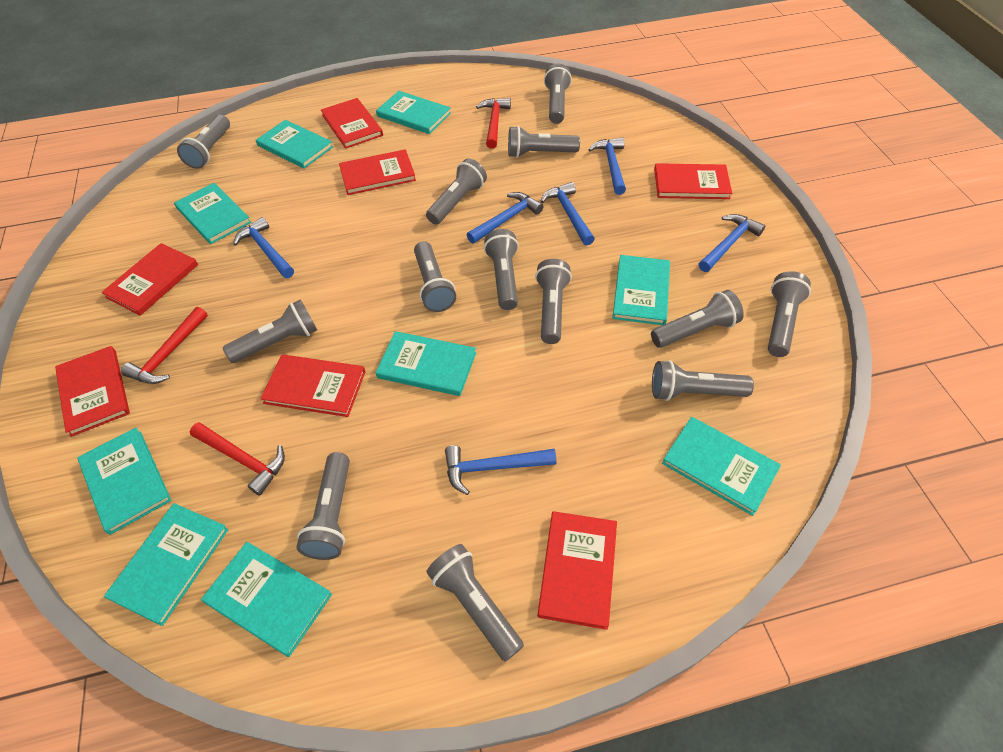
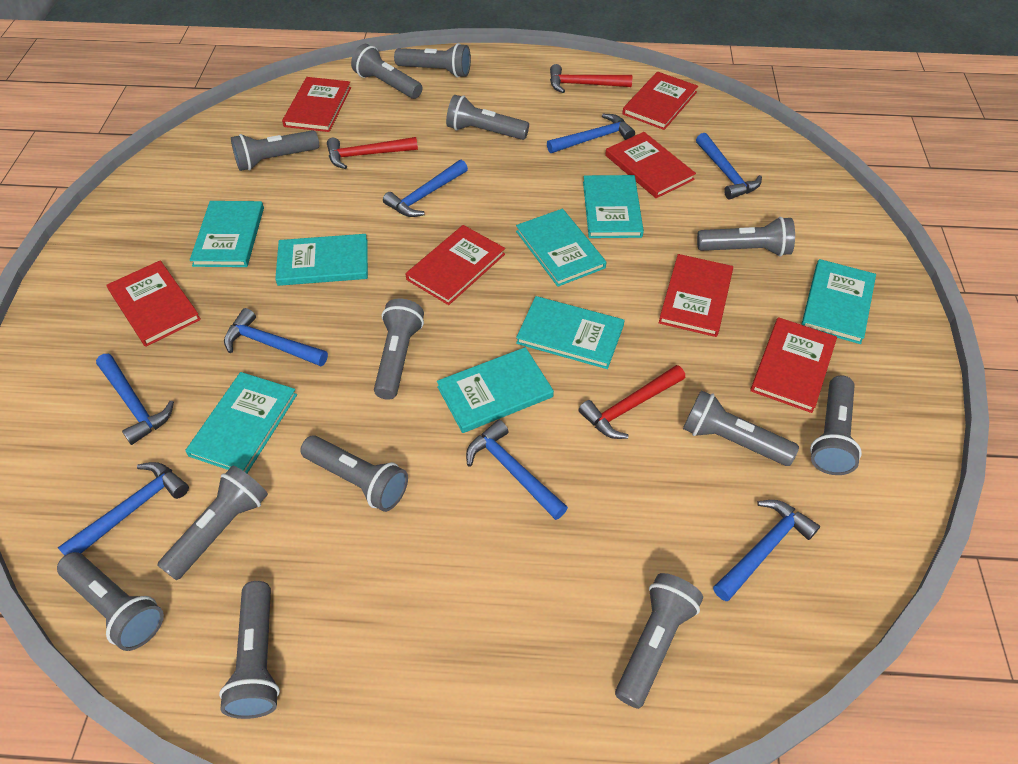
blue hammer: 6 -> 8
turquoise book: 9 -> 8

